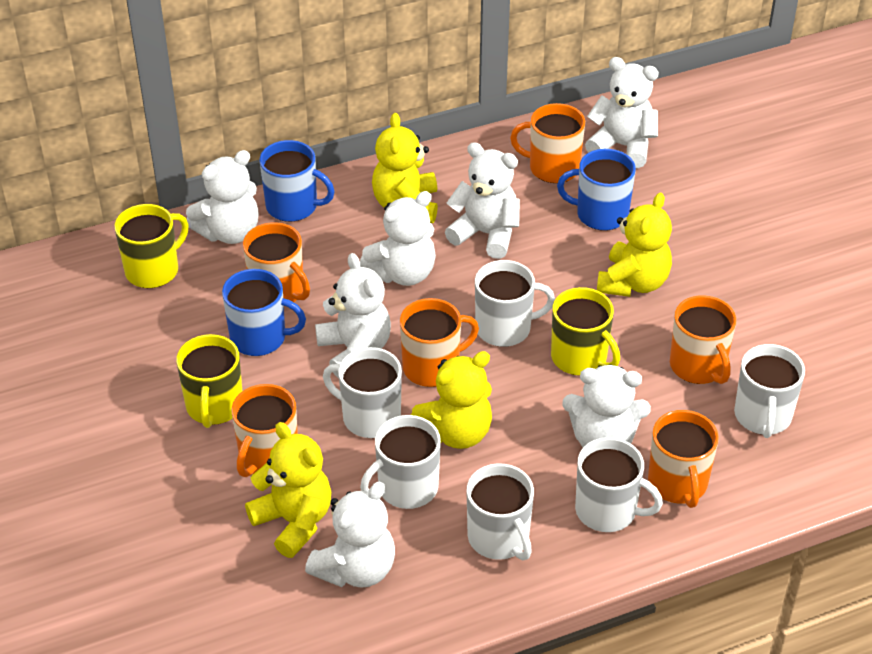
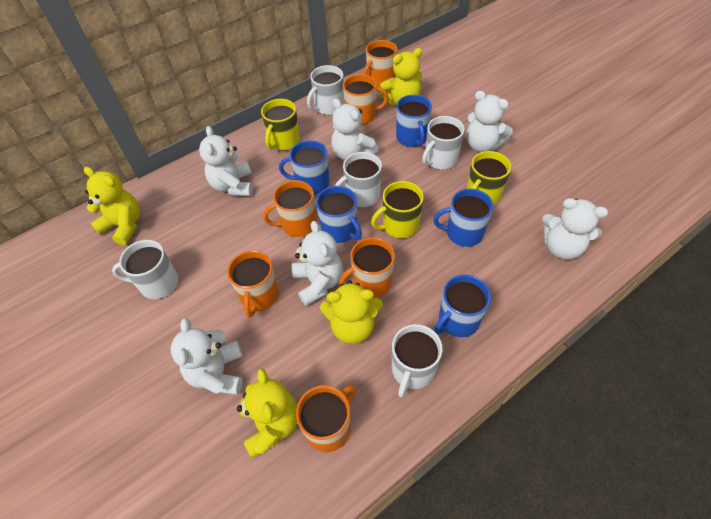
blue mug: 3 -> 5
white mug: 6 -> 5
white teddy bear: 7 -> 6

